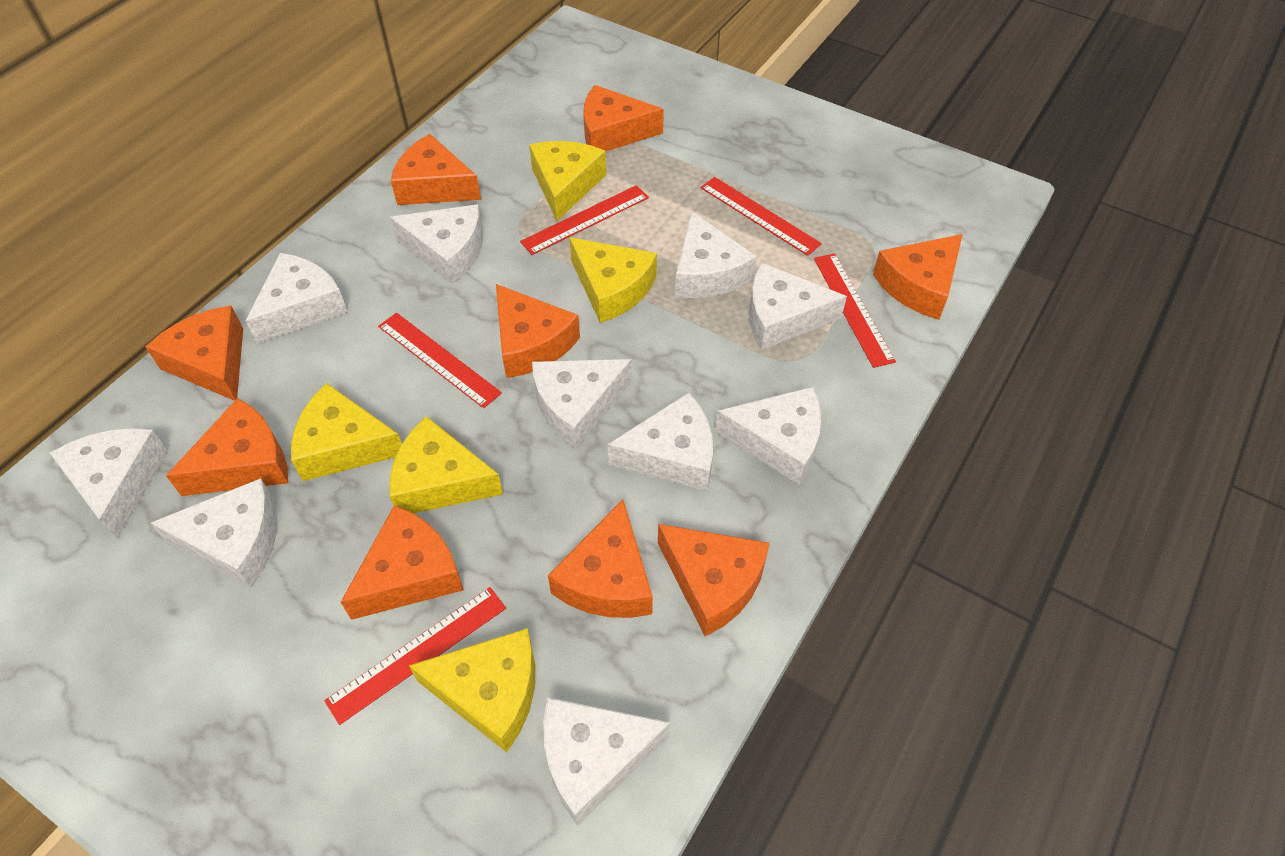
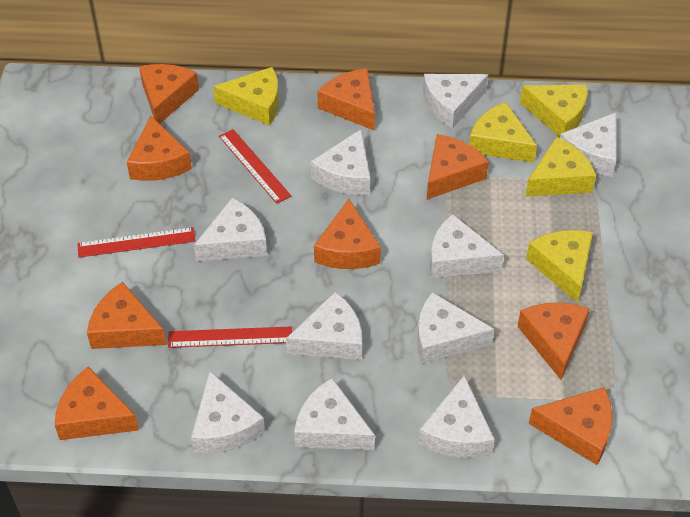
red ruler: 5 -> 3

